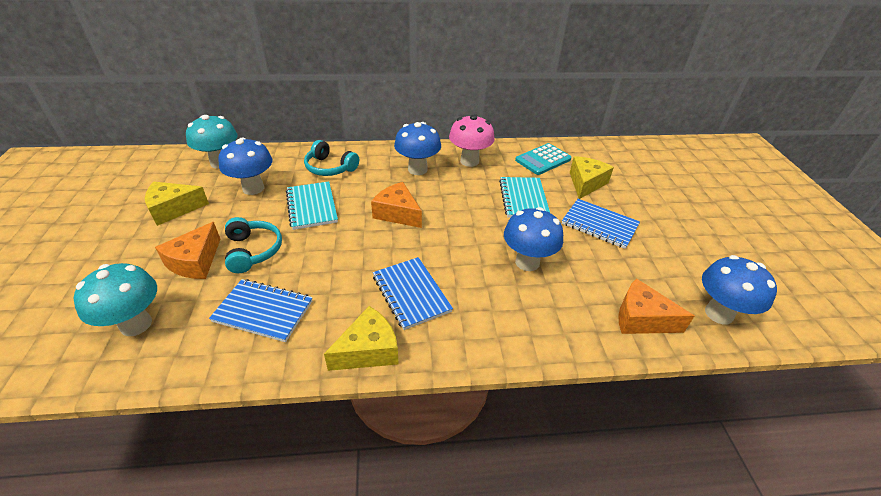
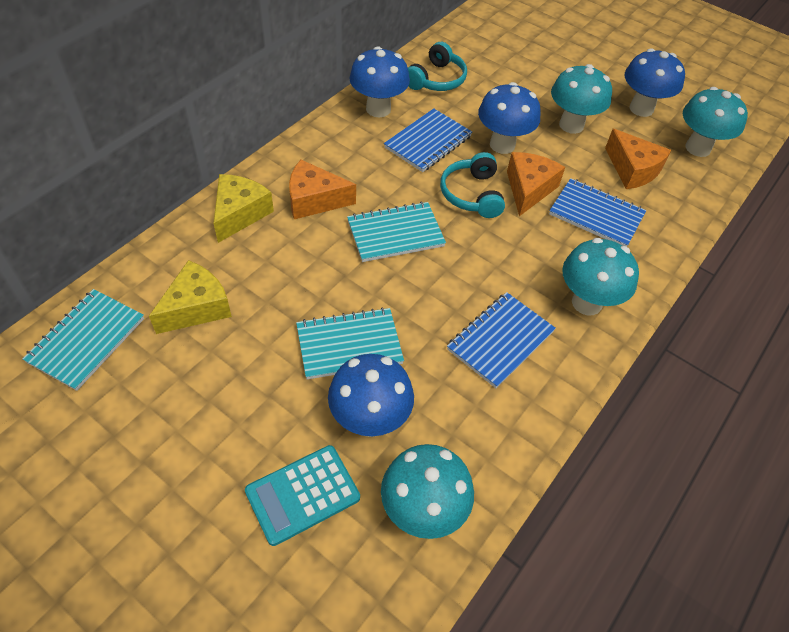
pink mushroom: 1 -> 0
turquoise mushroom: 2 -> 4
turquoise notebook: 2 -> 3
yellow cheese: 3 -> 2

